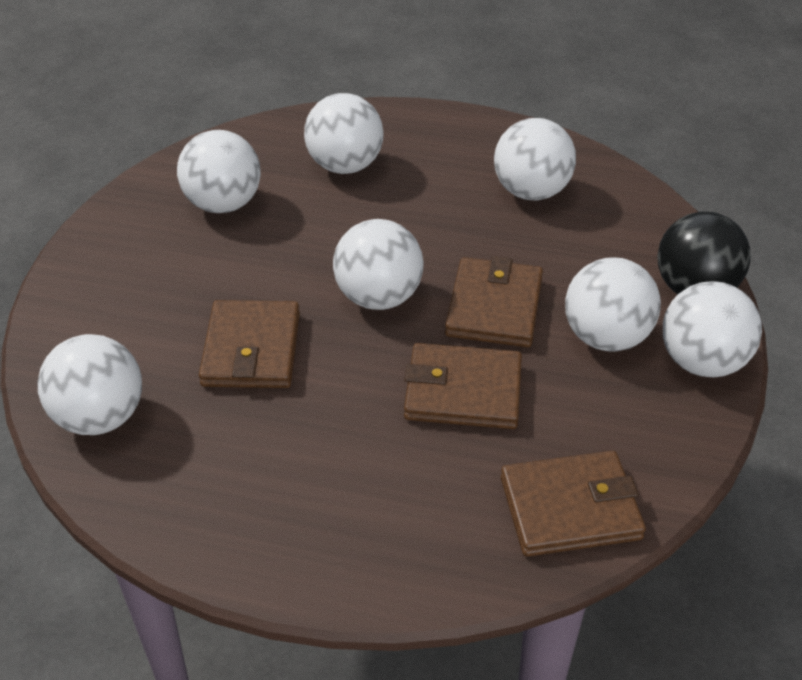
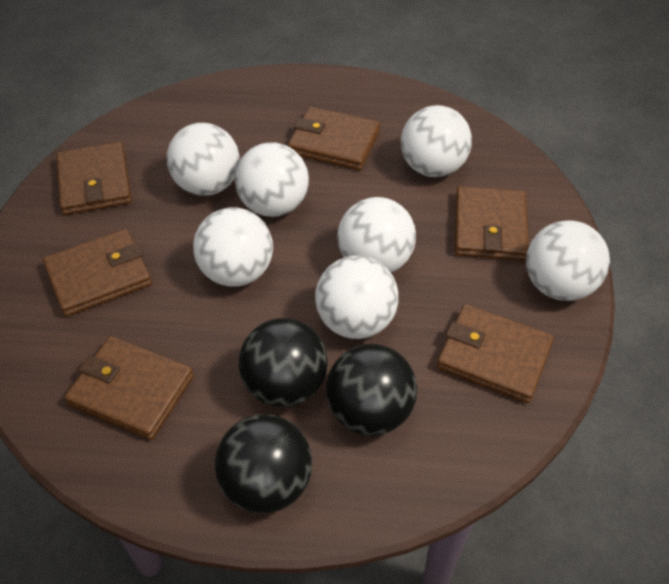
black ball: 1 -> 3
brown wallet: 4 -> 6

